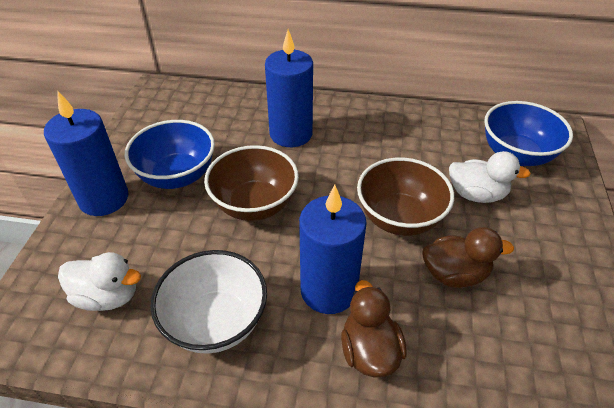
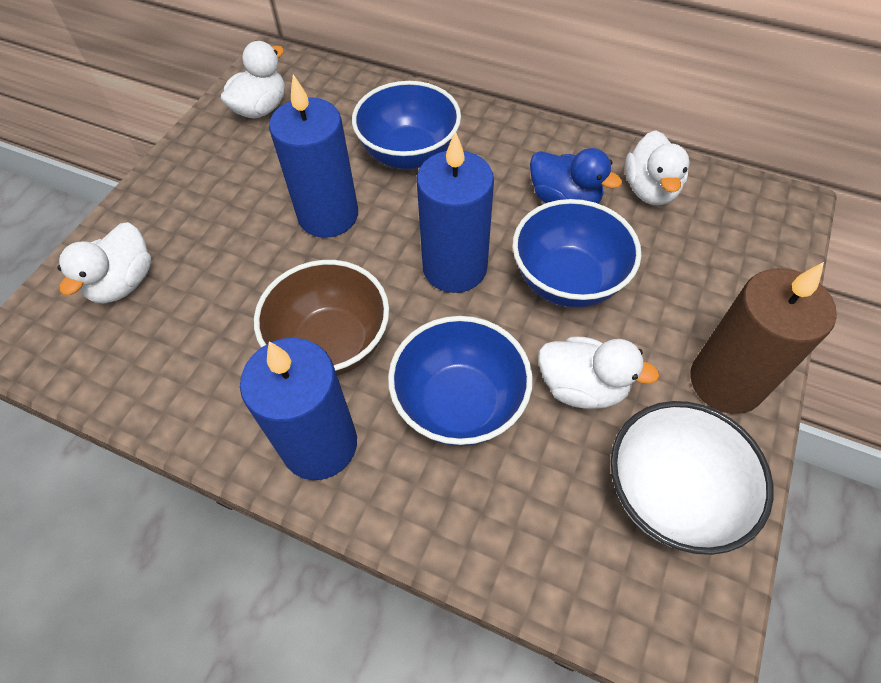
blue bowl: 2 -> 3
blue duck: 0 -> 1
brown bowl: 2 -> 1
brown candle: 0 -> 1
brown duck: 2 -> 0
white duck: 2 -> 4

